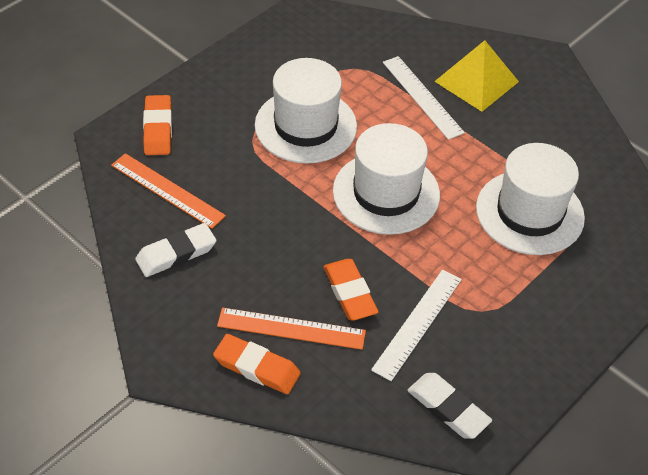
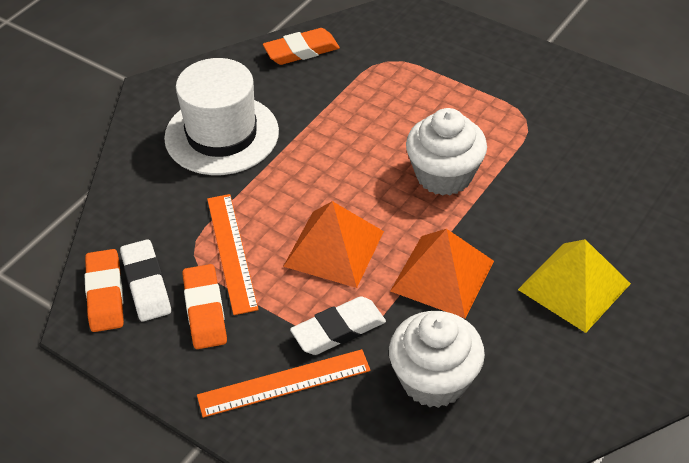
orange pyramid: 0 -> 2
white cupcake: 0 -> 2
white hat: 3 -> 1
white ruler: 2 -> 0

